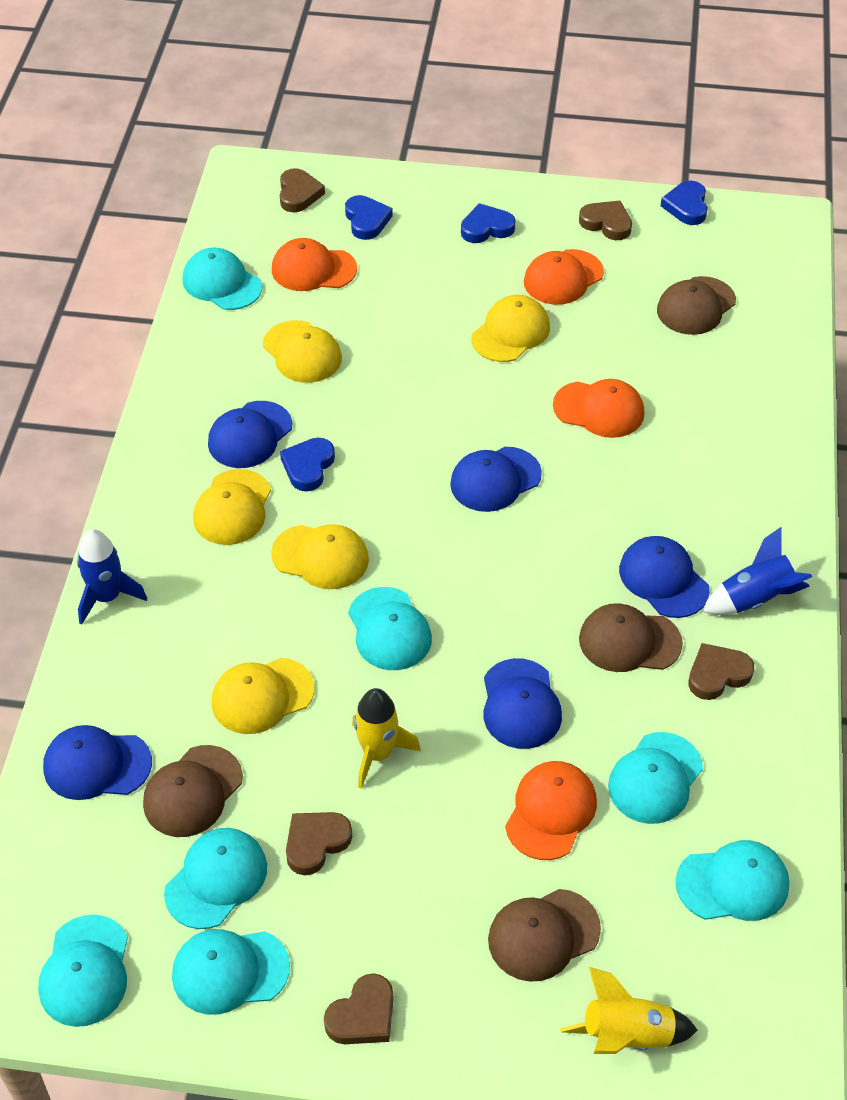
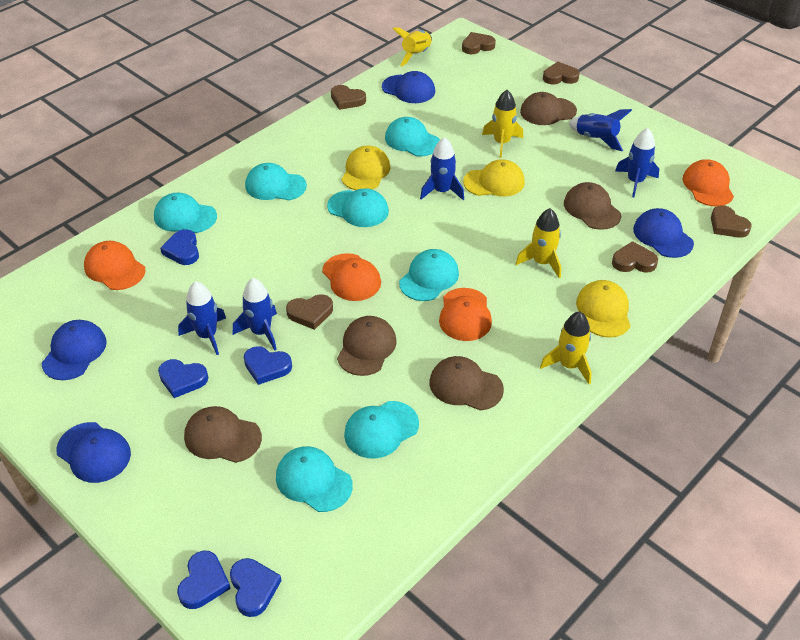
blue cap: 5 -> 4
blue heart: 4 -> 5
blue rocket: 2 -> 5
brown cap: 4 -> 5
brown heart: 5 -> 6
yellow cap: 5 -> 3
yellow rocket: 2 -> 4

